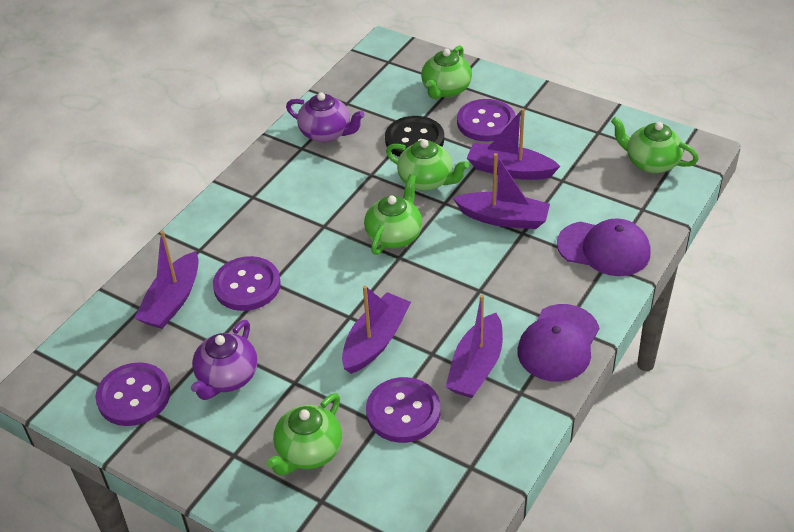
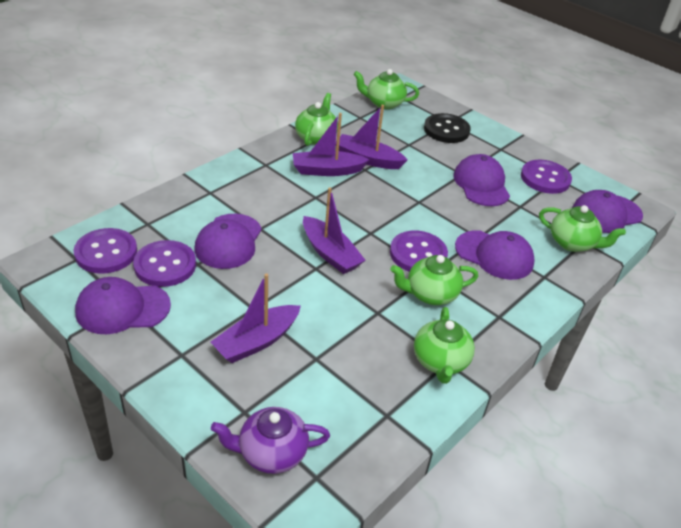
purple boat: 5 -> 4
purple cap: 2 -> 5
purple teapot: 2 -> 1

